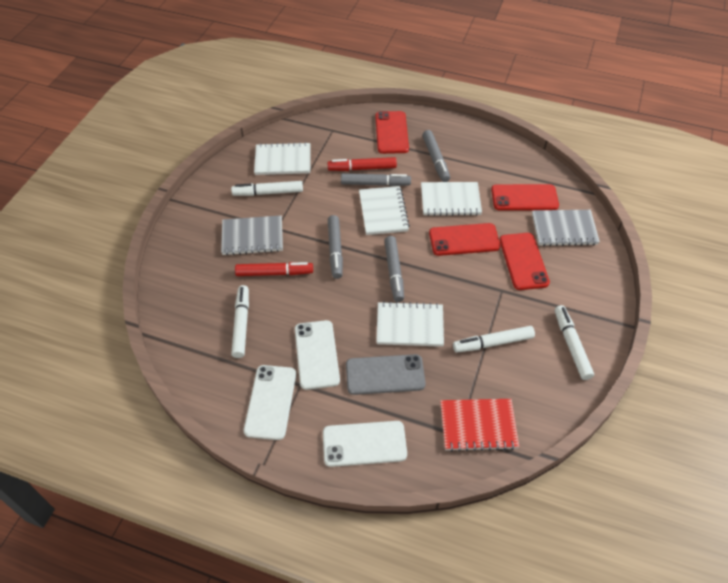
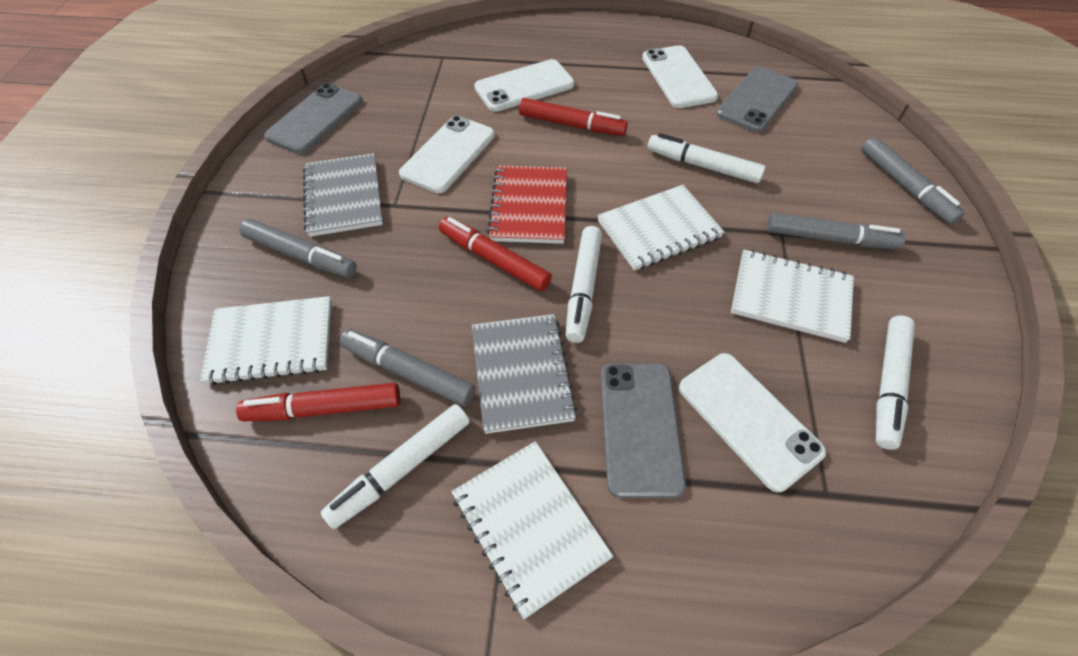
grey phone: 1 -> 3
red marker: 2 -> 3
red phone: 4 -> 0
white phone: 3 -> 4

